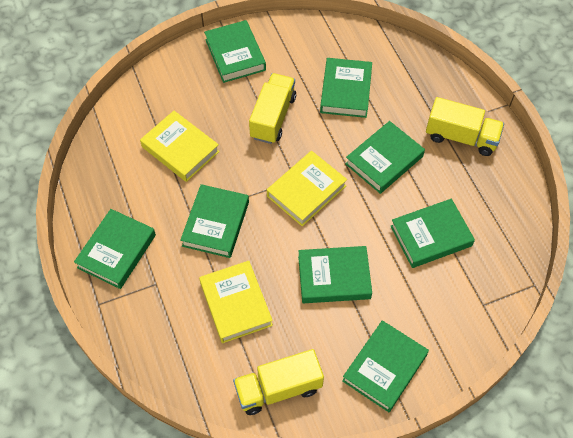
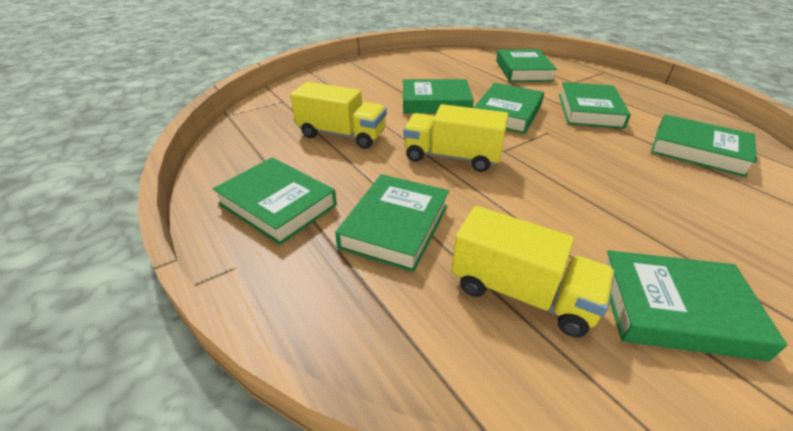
yellow book: 3 -> 0

